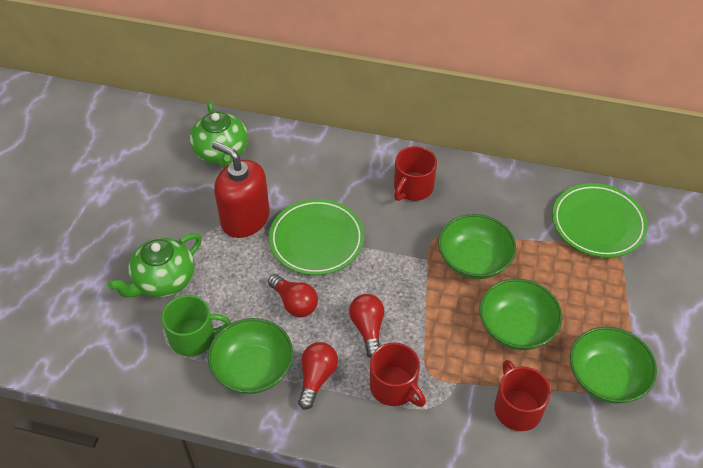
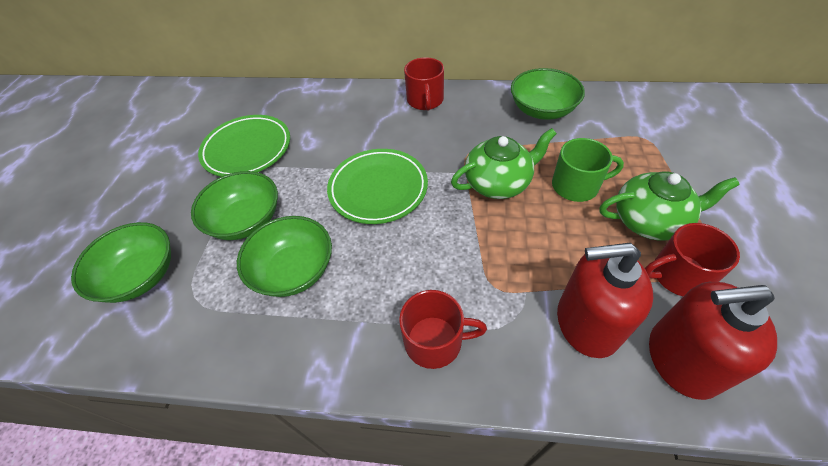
red light bulb: 3 -> 0
red soap dispenser: 1 -> 2

